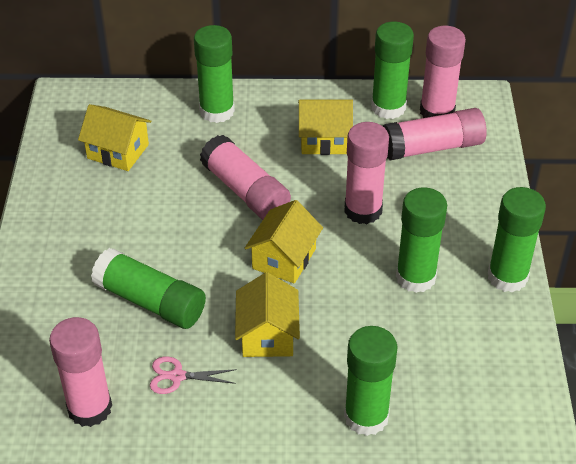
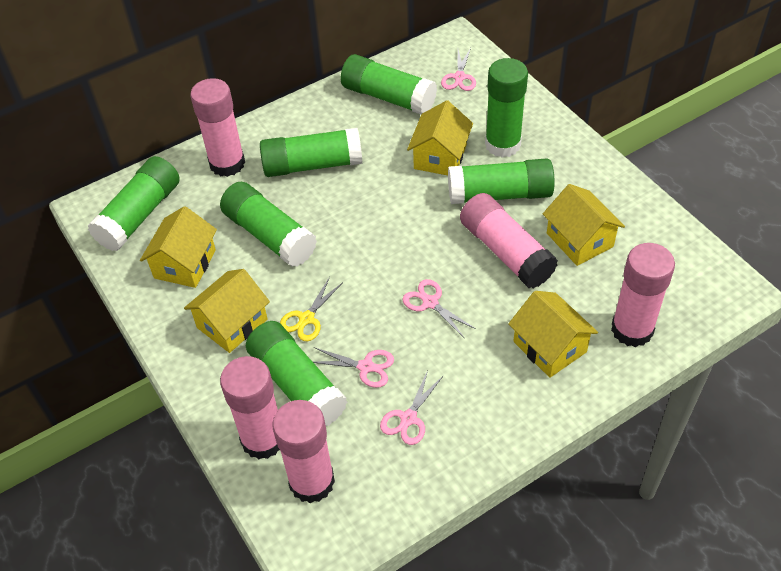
green glue stick: 6 -> 7
pink scissors: 1 -> 4
yellow house: 4 -> 5
yellow scissors: 0 -> 1

